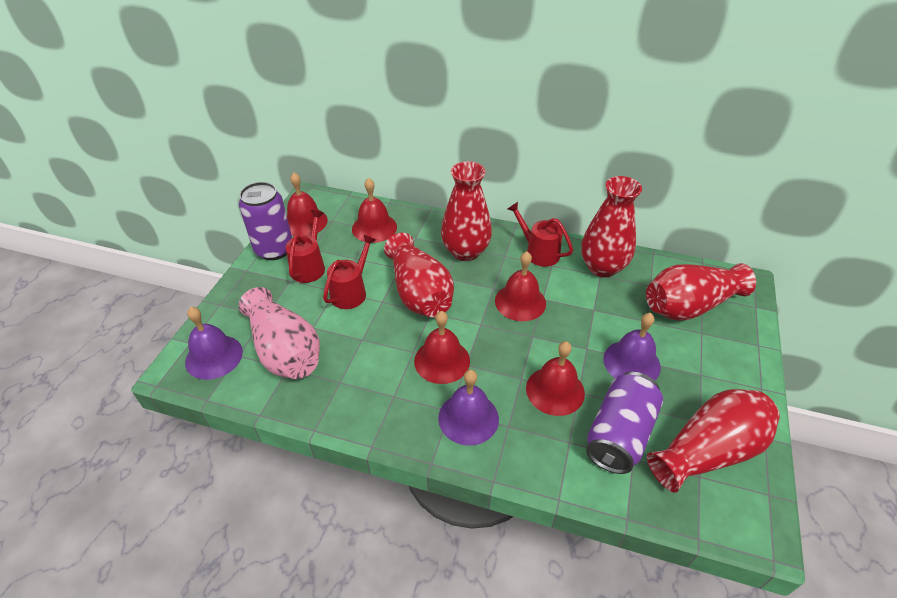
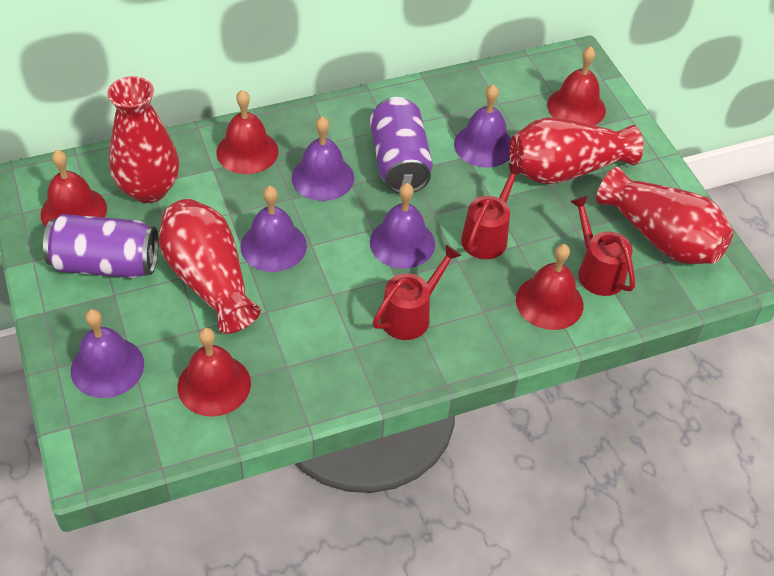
pink vase: 1 -> 0
purple bell: 3 -> 5
red vase: 5 -> 4

